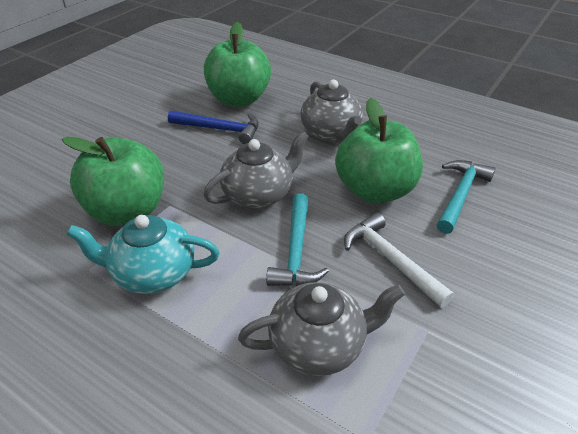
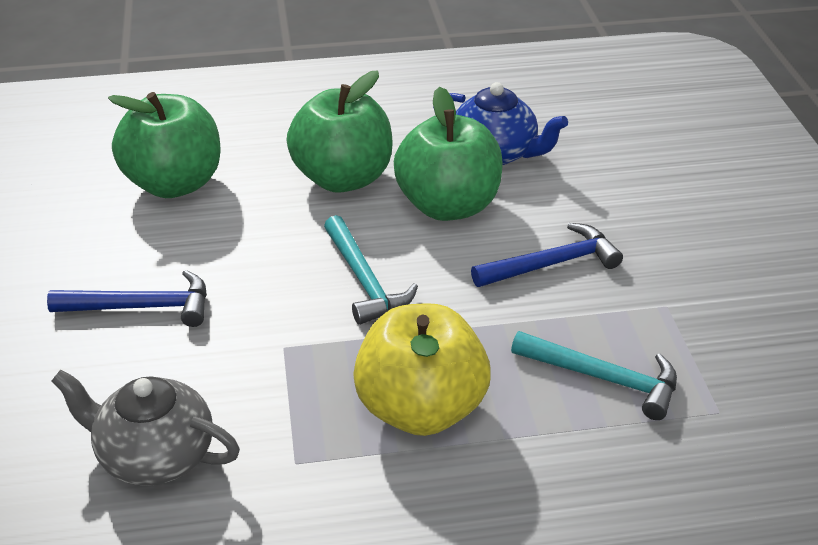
blue hammer: 1 -> 2
blue teapot: 0 -> 1
grey teapot: 3 -> 1
turquoise teapot: 1 -> 0
white hammer: 1 -> 0
yellow apple: 0 -> 1

